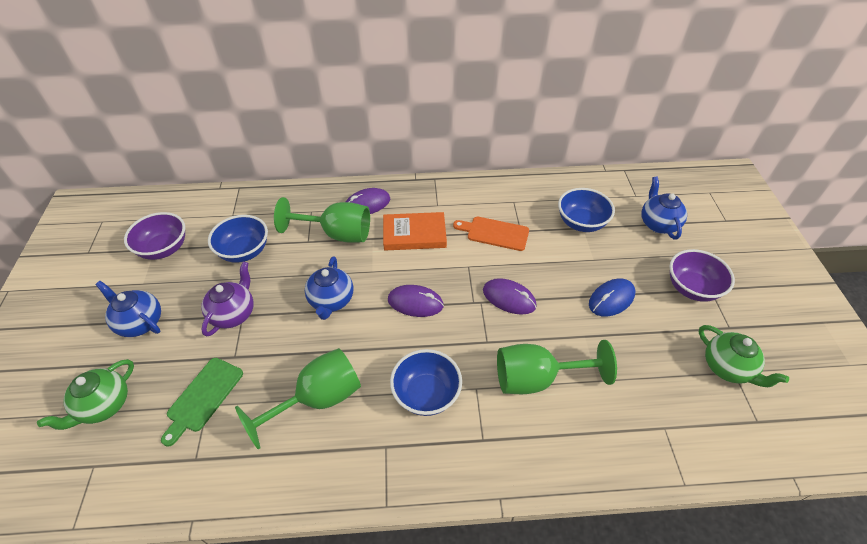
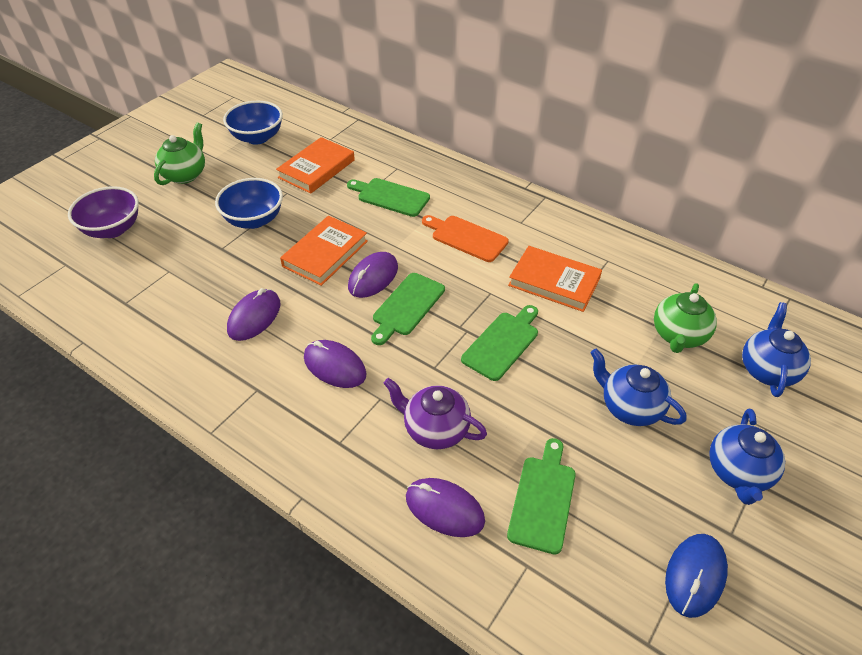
blue bowl: 3 -> 2
green cutting board: 1 -> 4
green goblet: 3 -> 0
orange book: 1 -> 3
purple bowl: 2 -> 1
purple mouse: 3 -> 4

